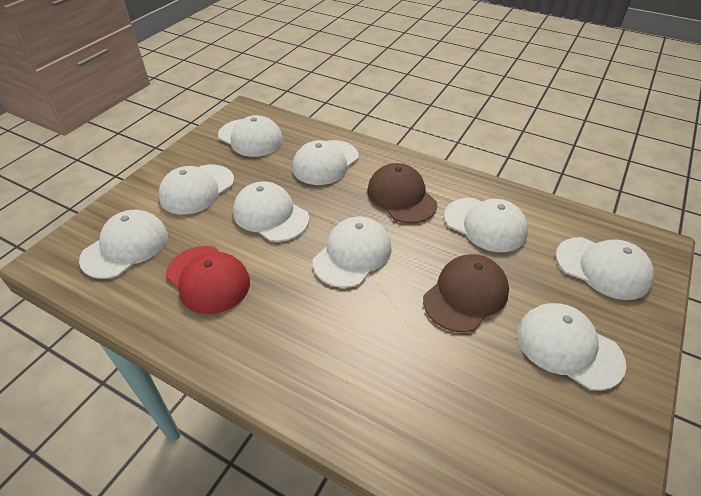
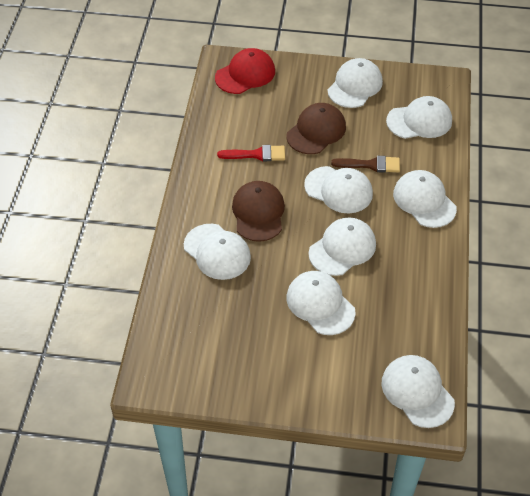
brown brush: 0 -> 1
red brush: 0 -> 1
white cap: 9 -> 8

